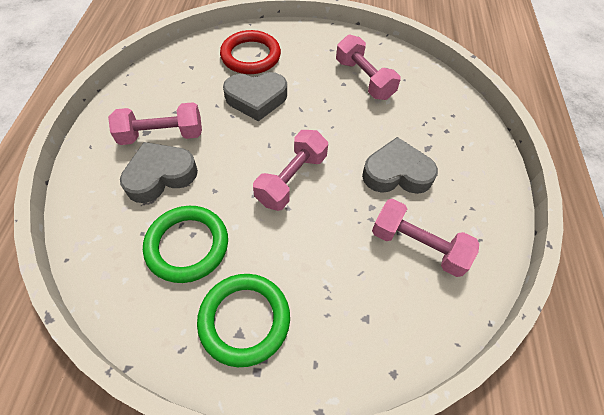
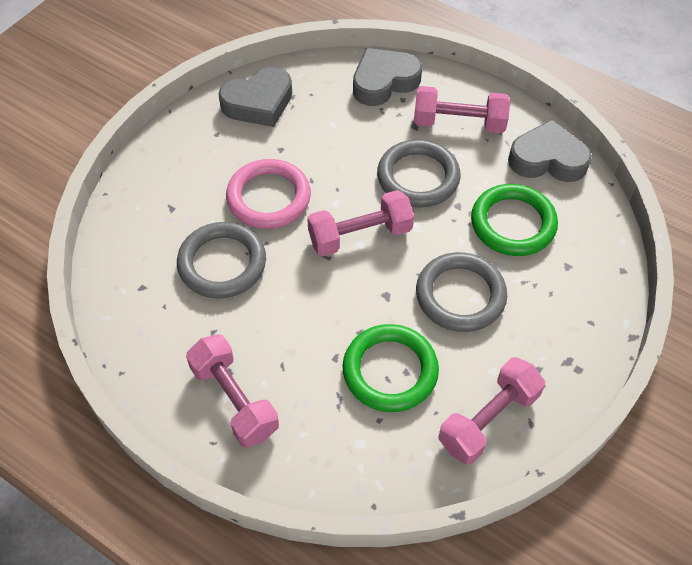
grey ring: 0 -> 3
pink ring: 0 -> 1
red ring: 1 -> 0

